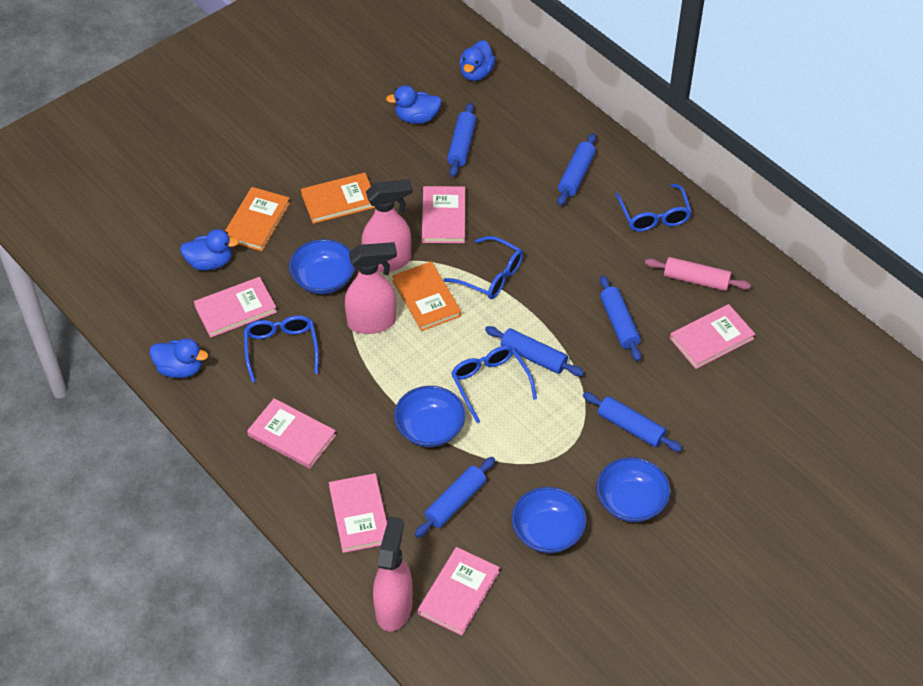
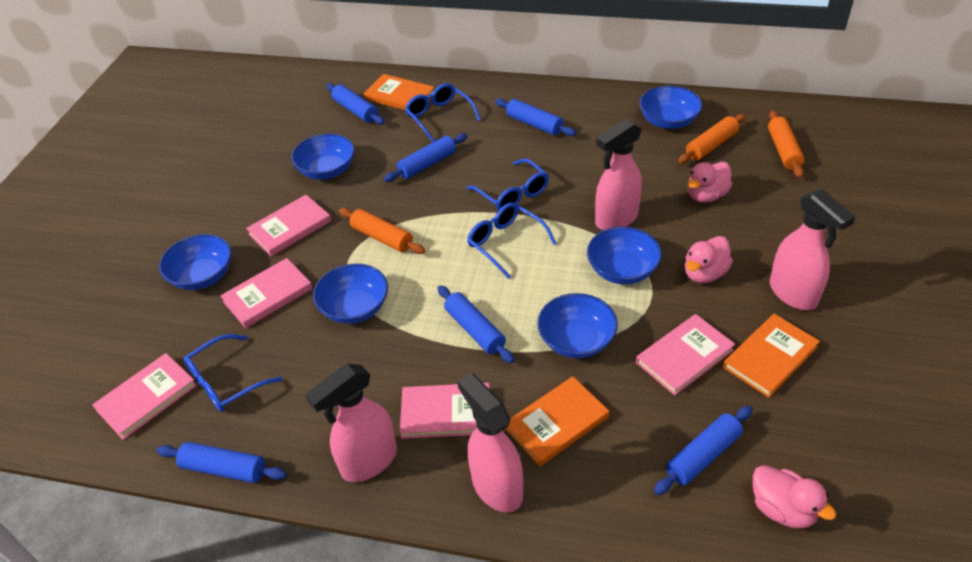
blue bowl: 4 -> 6
blue duck: 4 -> 0
orange rolling pin: 0 -> 3
pink book: 6 -> 5
pink duck: 0 -> 3
pink rolling pin: 1 -> 0
pink spray bottle: 3 -> 4

